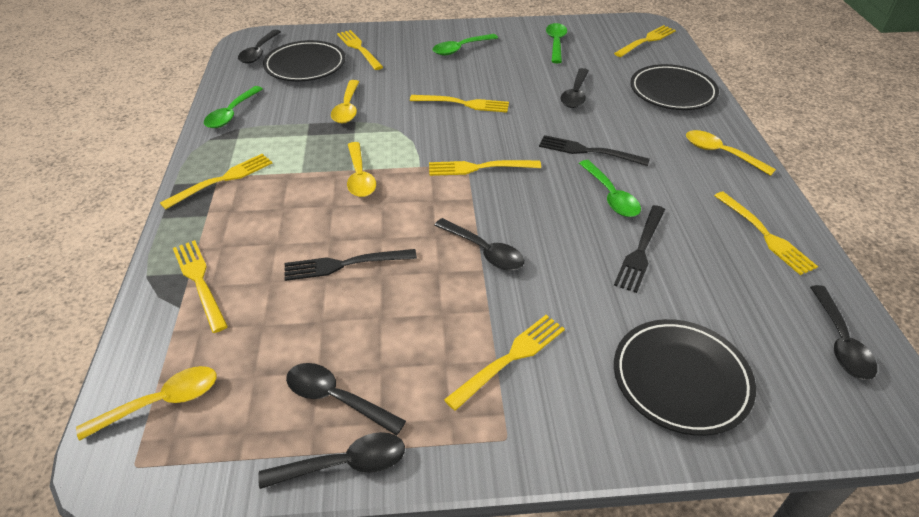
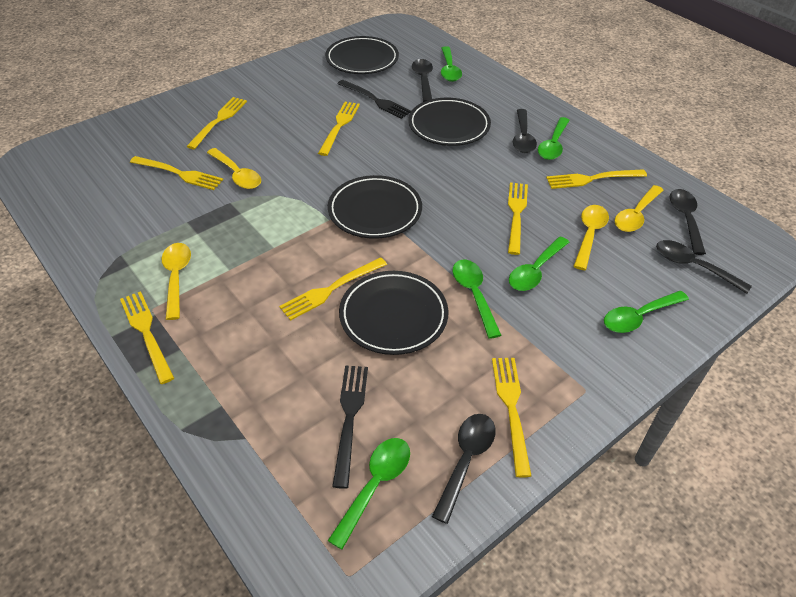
black fork: 3 -> 2
black plate: 3 -> 4
black spoon: 6 -> 5
green spoon: 4 -> 6

